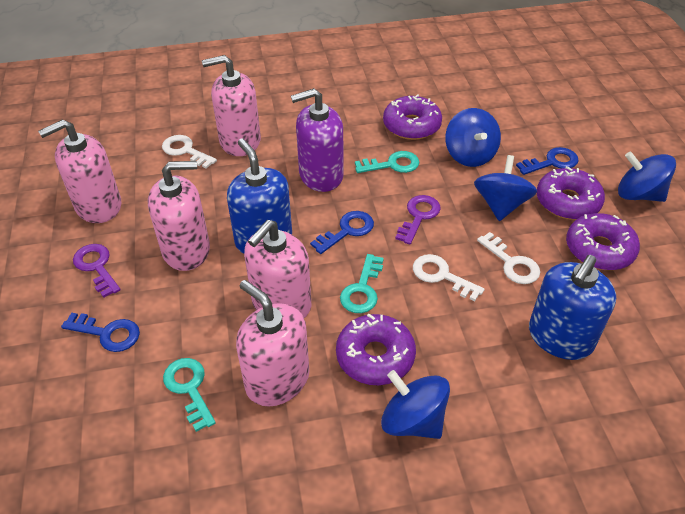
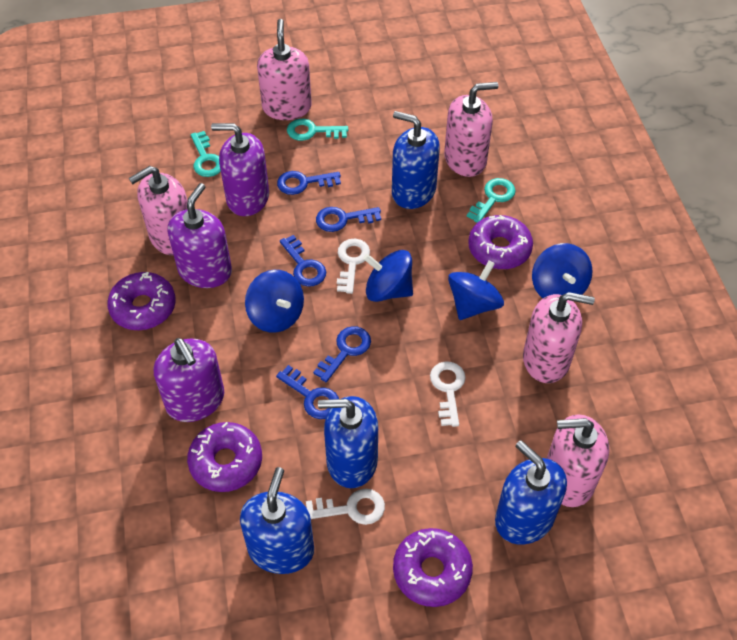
blue key: 3 -> 5
blue soap dispenser: 2 -> 4
purple key: 2 -> 0
purple soap dispenser: 1 -> 3

